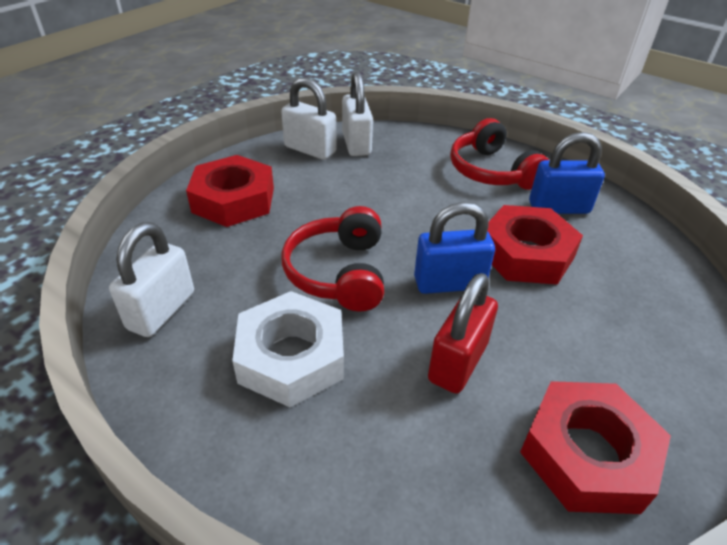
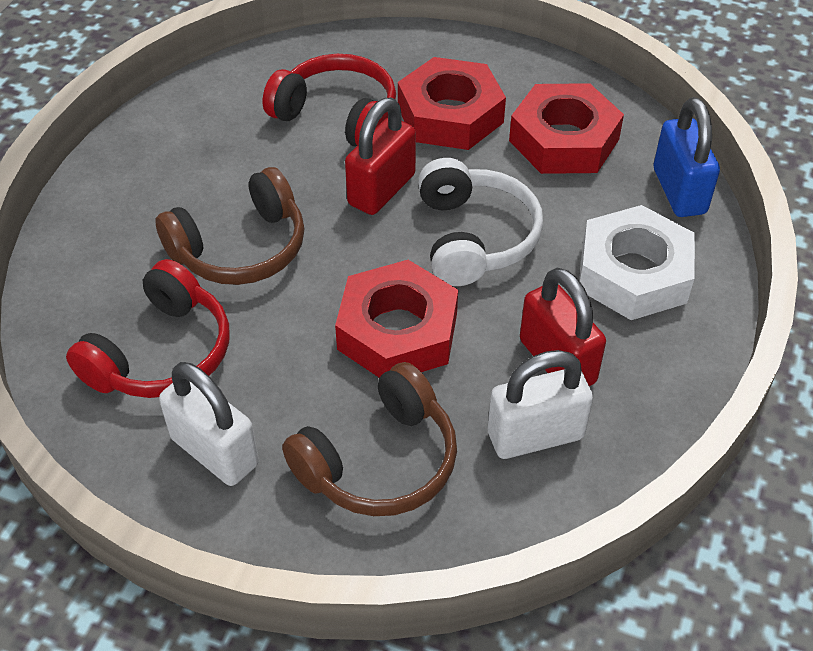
blue padlock: 2 -> 1
brown headphones: 0 -> 2
red padlock: 1 -> 2
white headphones: 0 -> 1
white padlock: 3 -> 2

